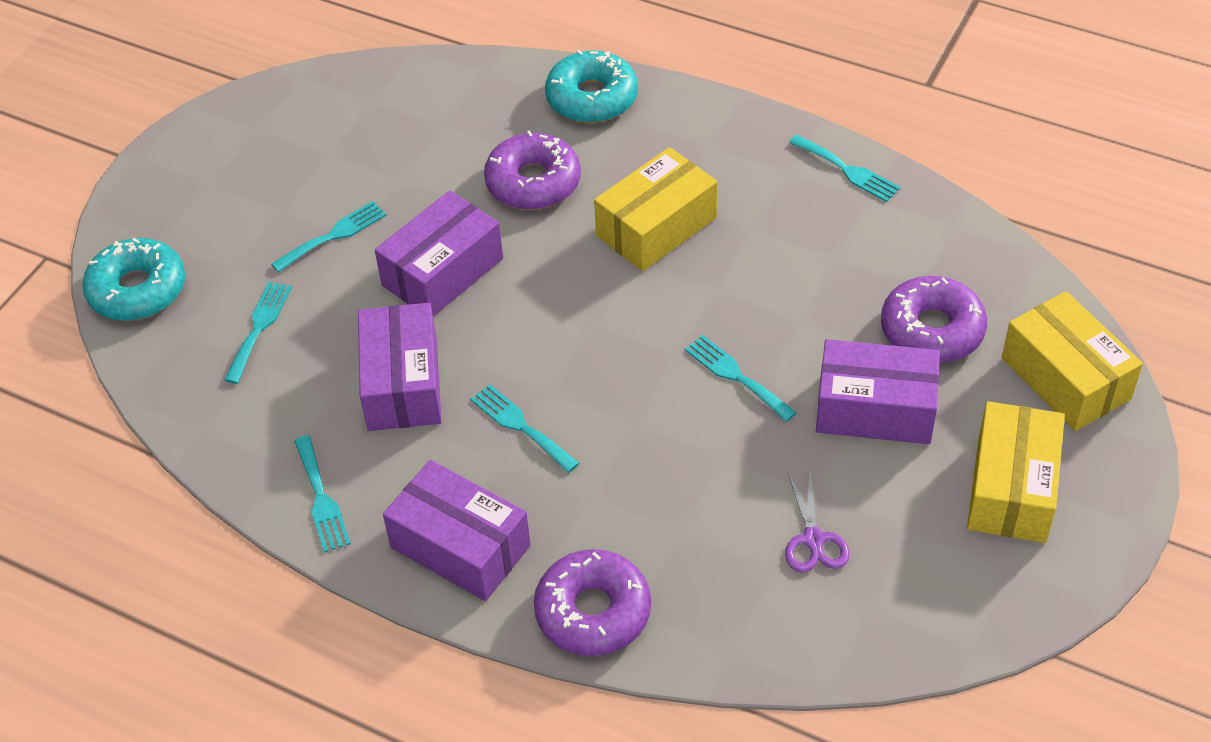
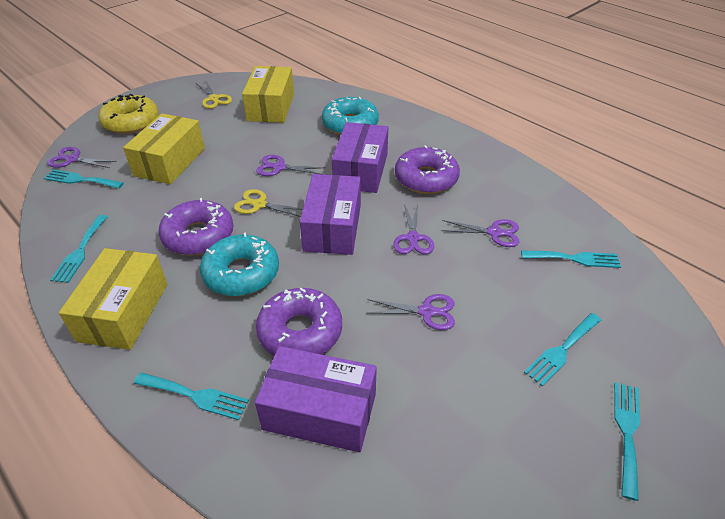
purple box: 4 -> 3
purple scissors: 1 -> 5
yellow donut: 0 -> 1
yellow scissors: 0 -> 2

